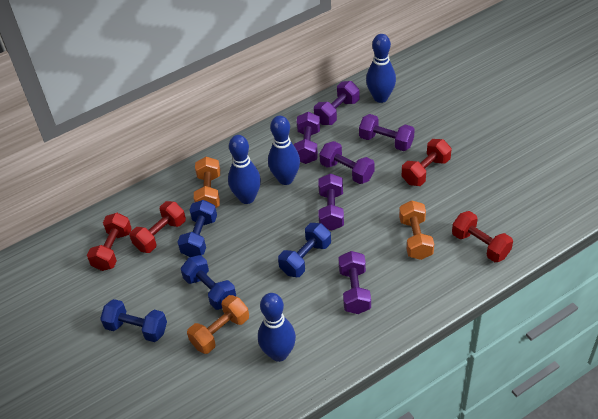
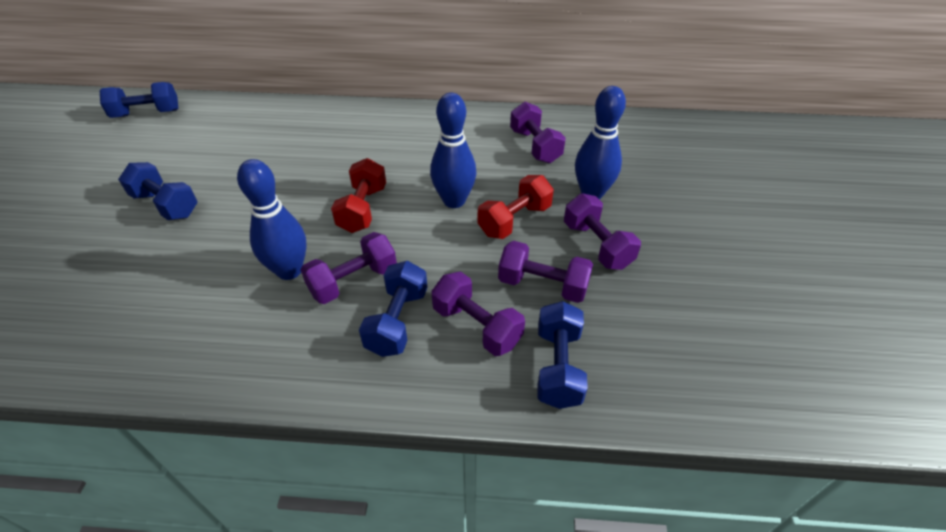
blue bowling pin: 4 -> 3
orange dumbbell: 3 -> 0
purple dumbbell: 6 -> 5
red dumbbell: 4 -> 2

